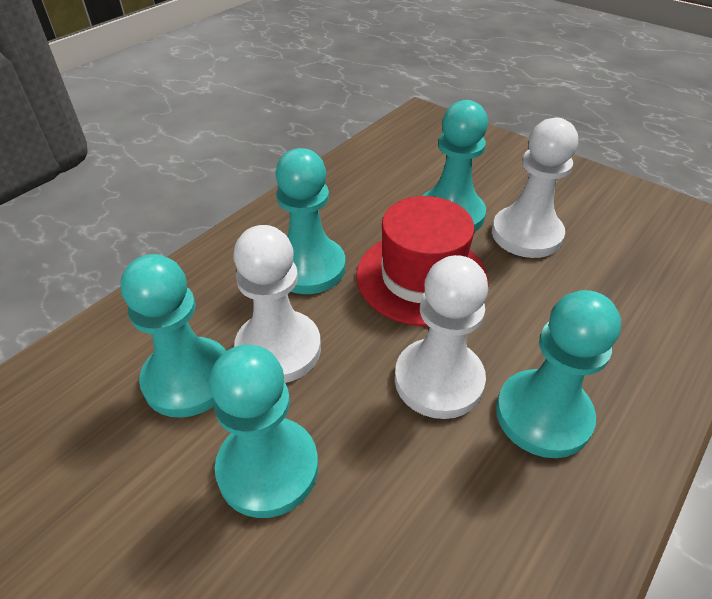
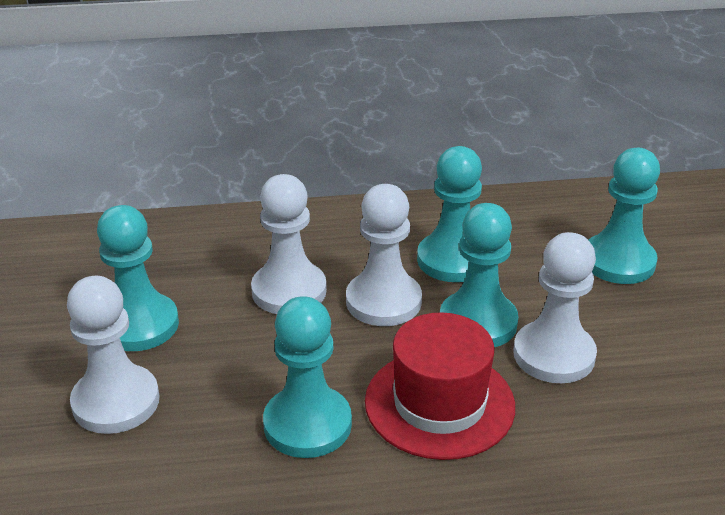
white pawn: 3 -> 4

